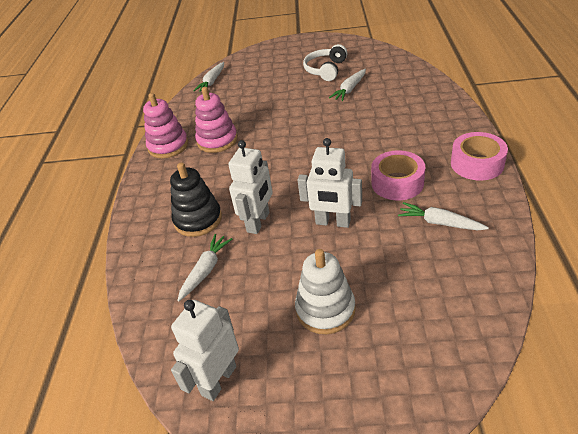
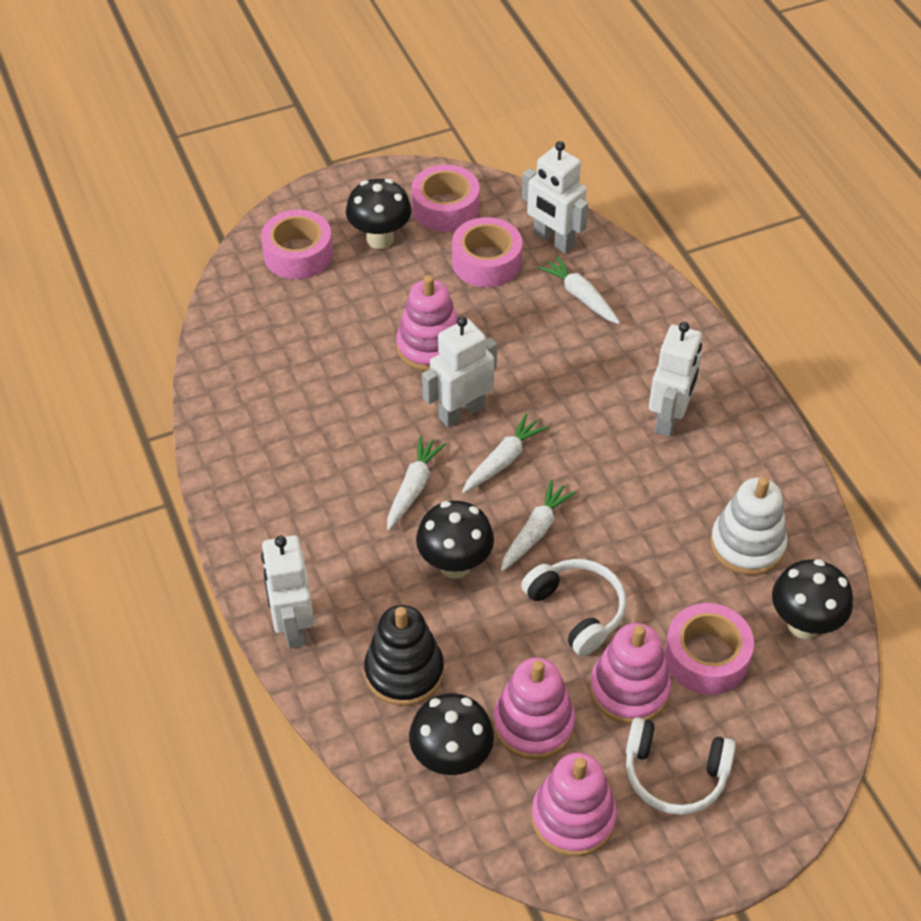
black mushroom: 0 -> 4
pink stacking toy: 2 -> 4
pink tape: 2 -> 4
white headphones: 1 -> 2
white robot: 3 -> 4

